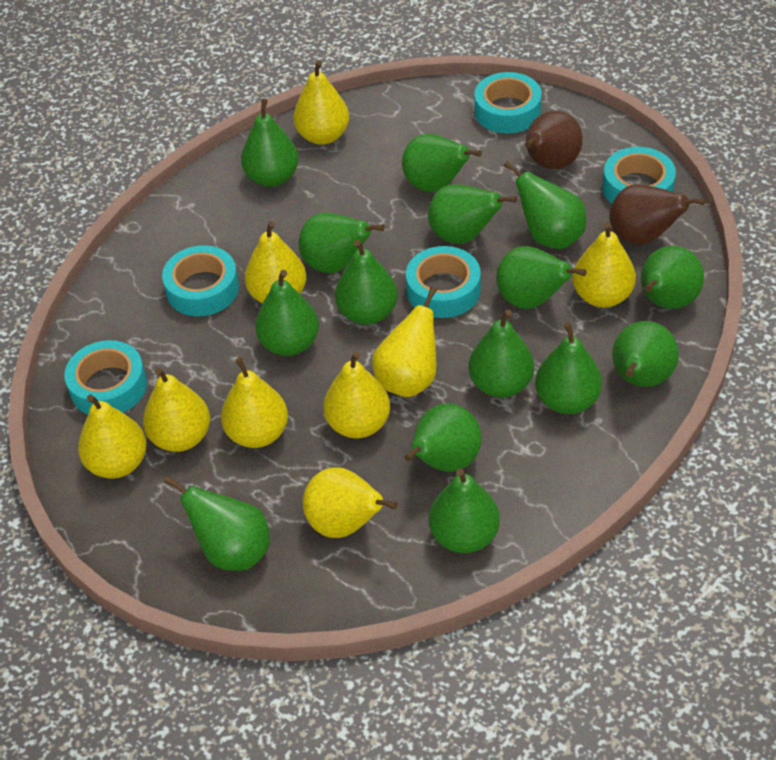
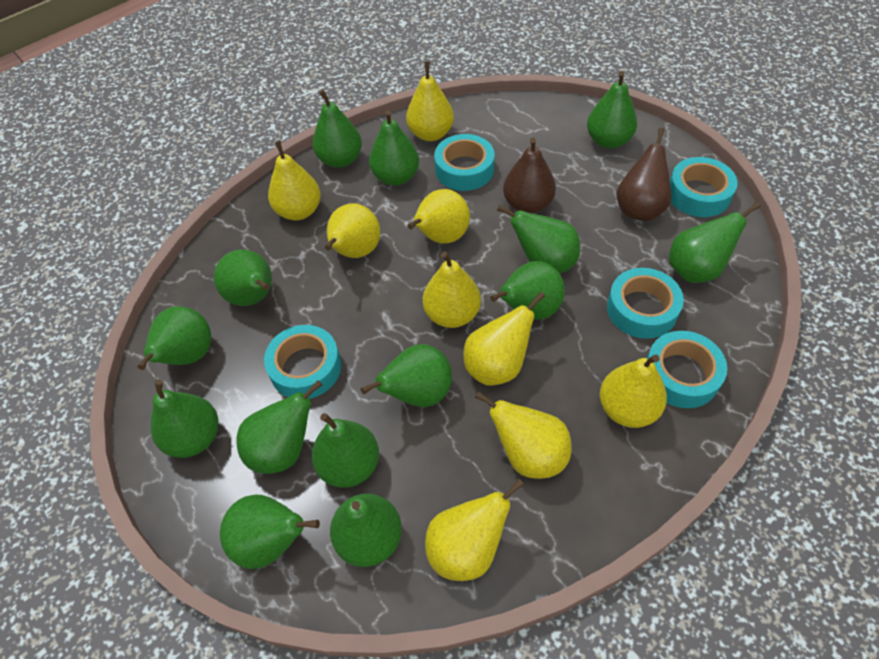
green pear: 15 -> 14

